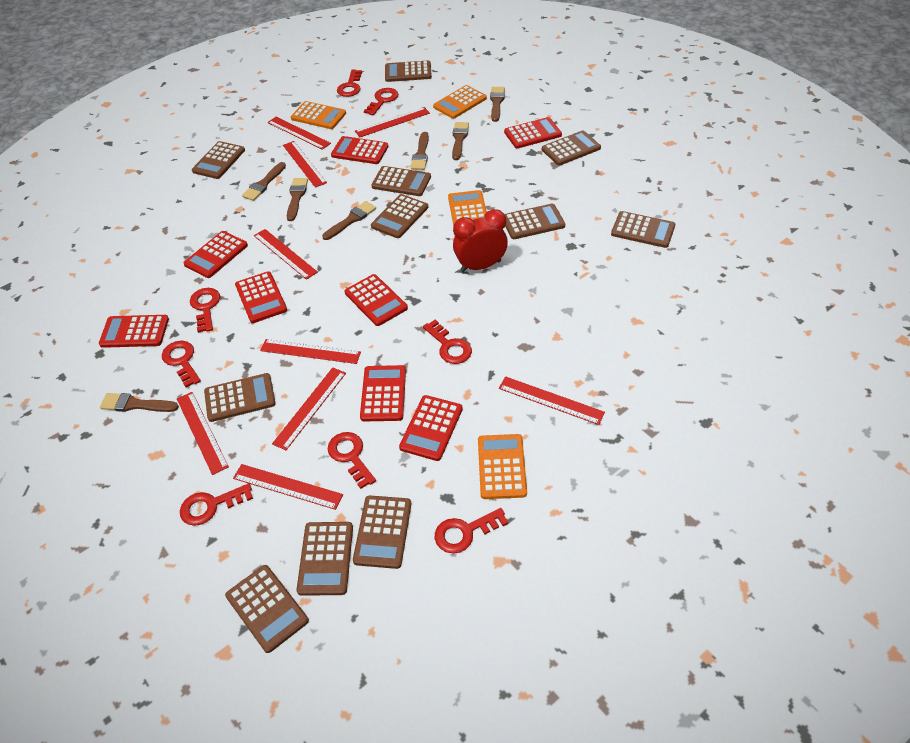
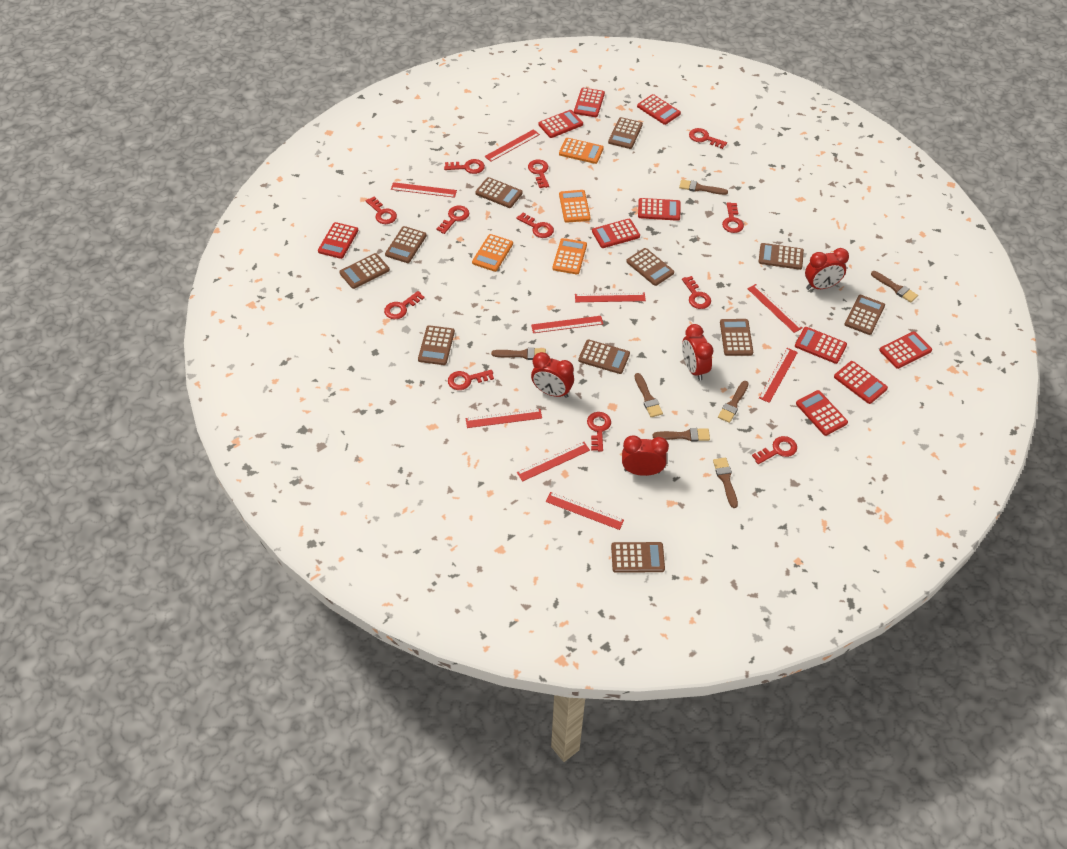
red calculator: 8 -> 10
red clock: 1 -> 4
red key: 8 -> 12

